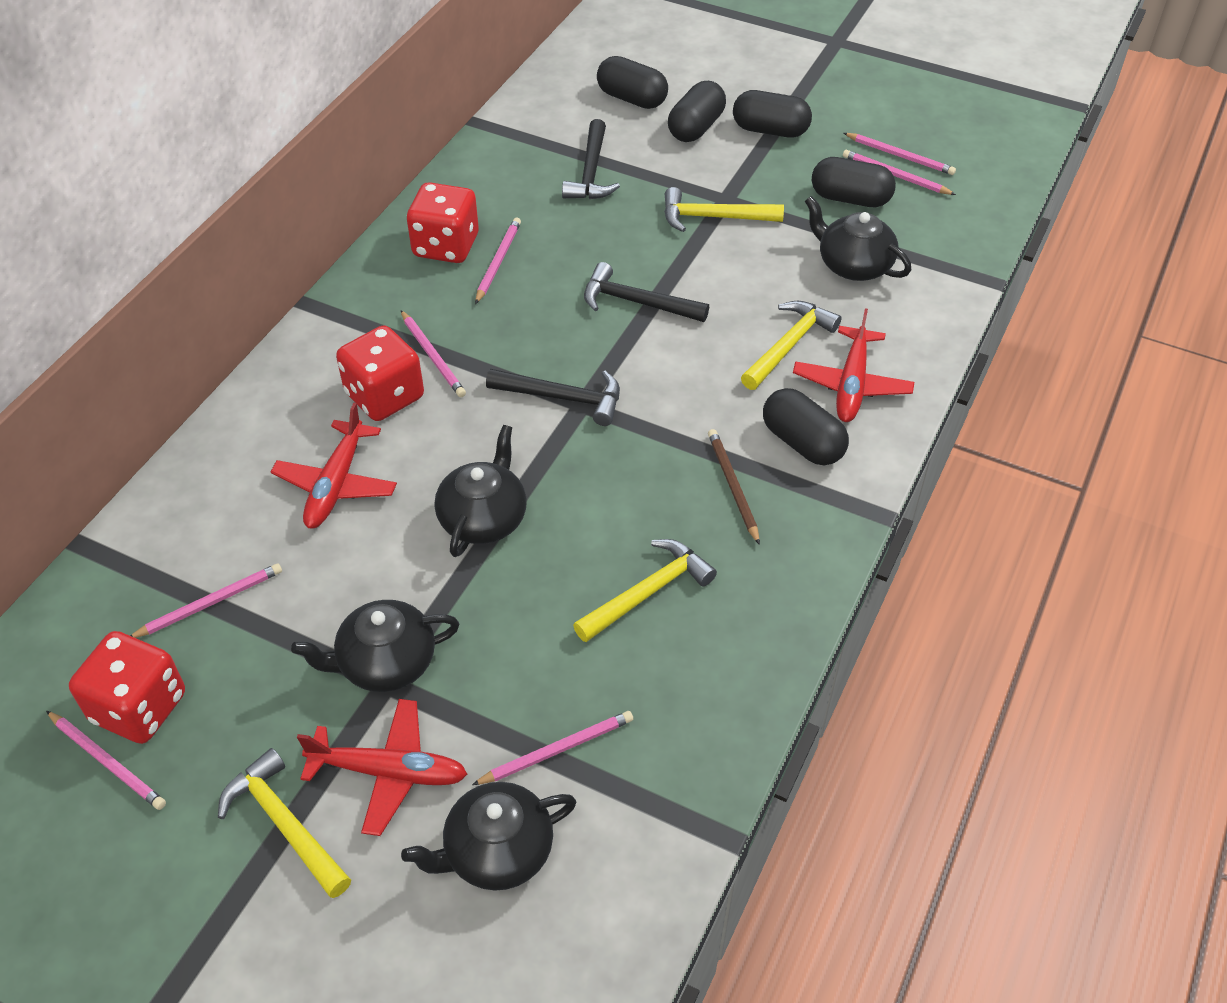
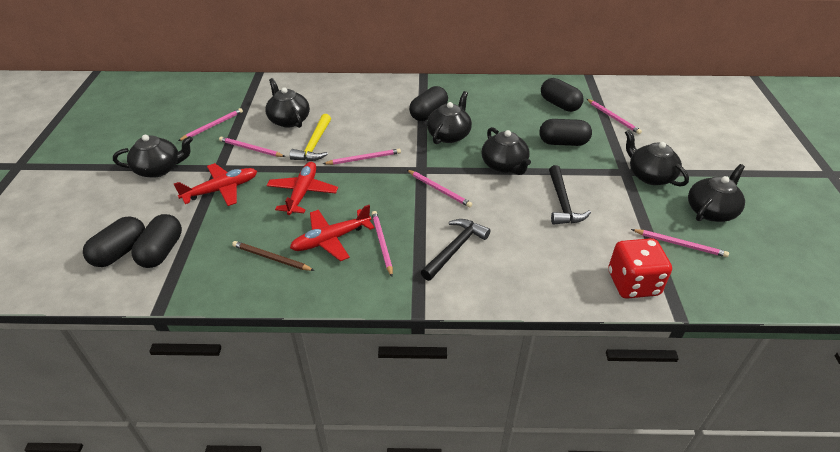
black hammer: 3 -> 2
black teapot: 4 -> 6
red dice: 3 -> 1
yellow hammer: 4 -> 1

